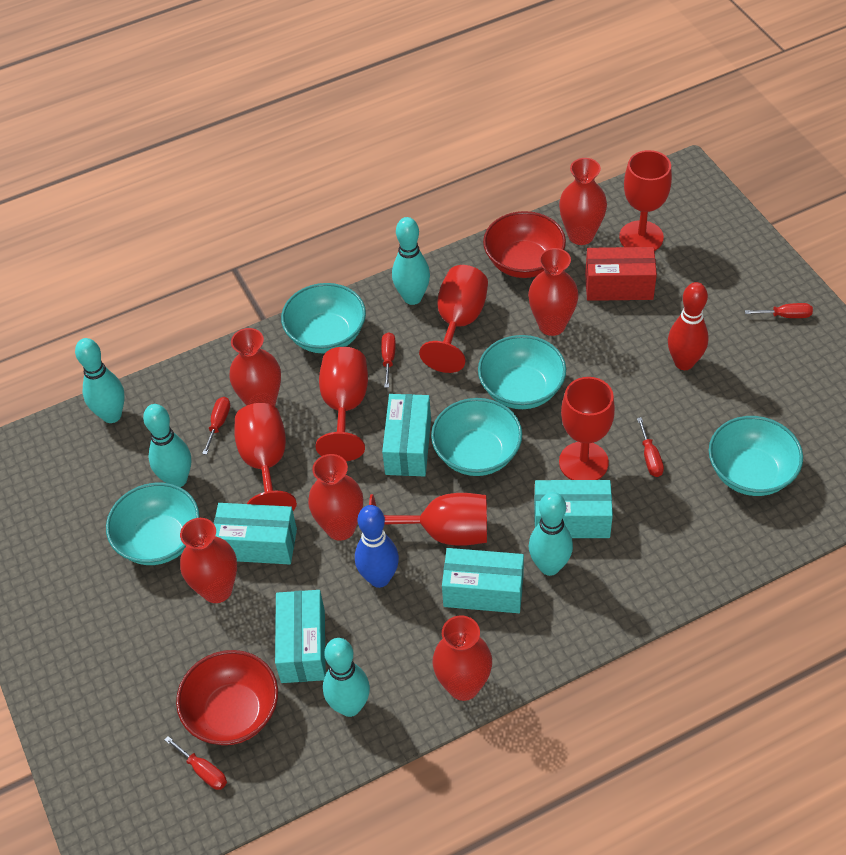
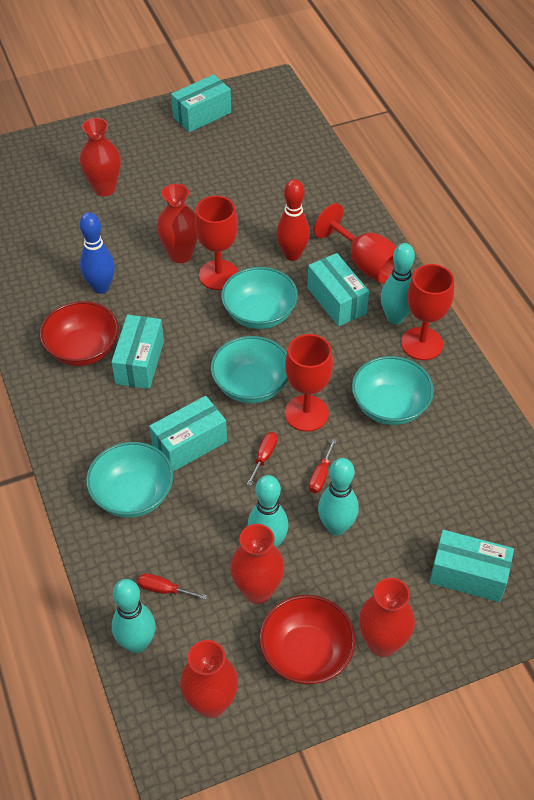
red box: 1 -> 0
red goblet: 6 -> 4
red screwdriver: 5 -> 3
red vase: 6 -> 5
turquoise bowl: 5 -> 4
turquoise bowling pin: 5 -> 4

